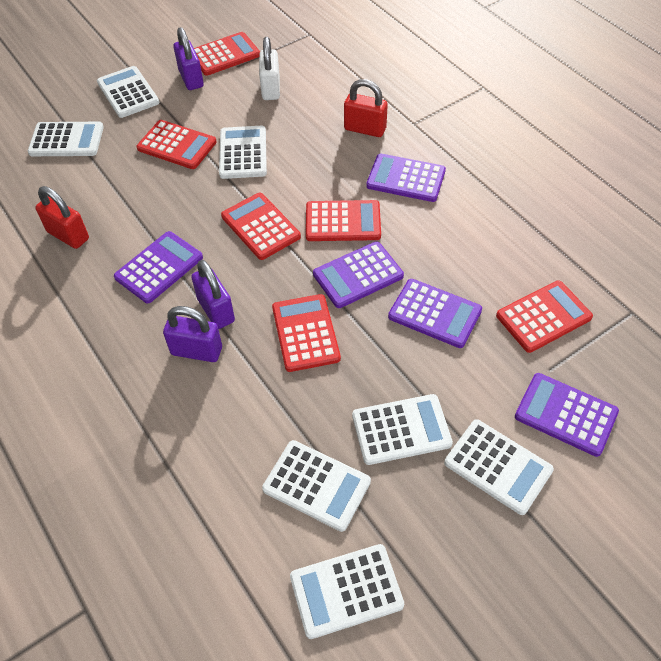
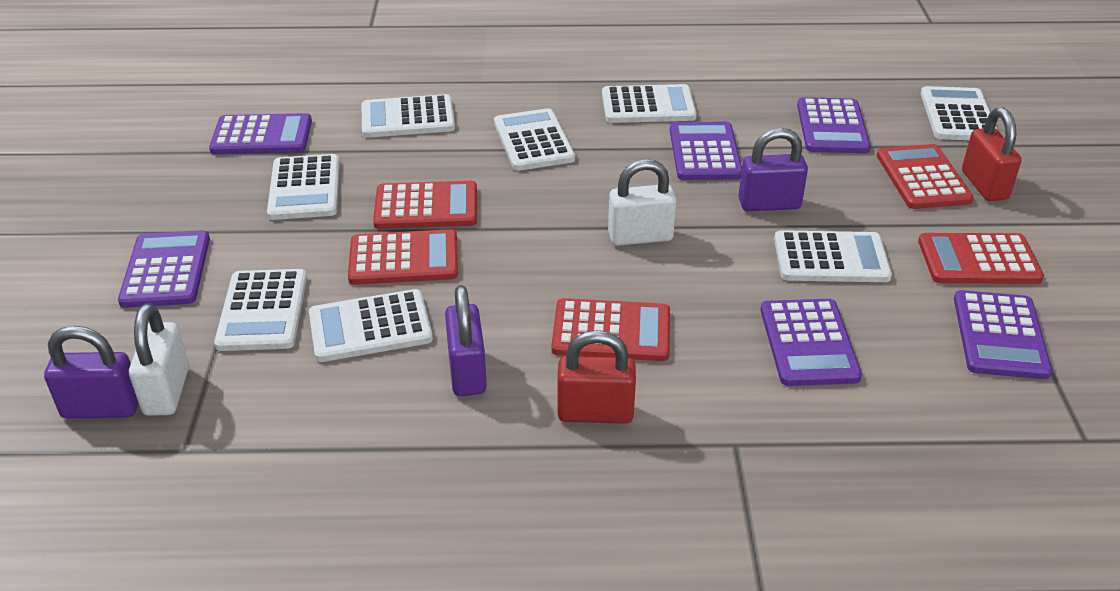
purple calculator: 5 -> 6
red calculator: 6 -> 5
white calculator: 7 -> 8
white padlock: 1 -> 2

